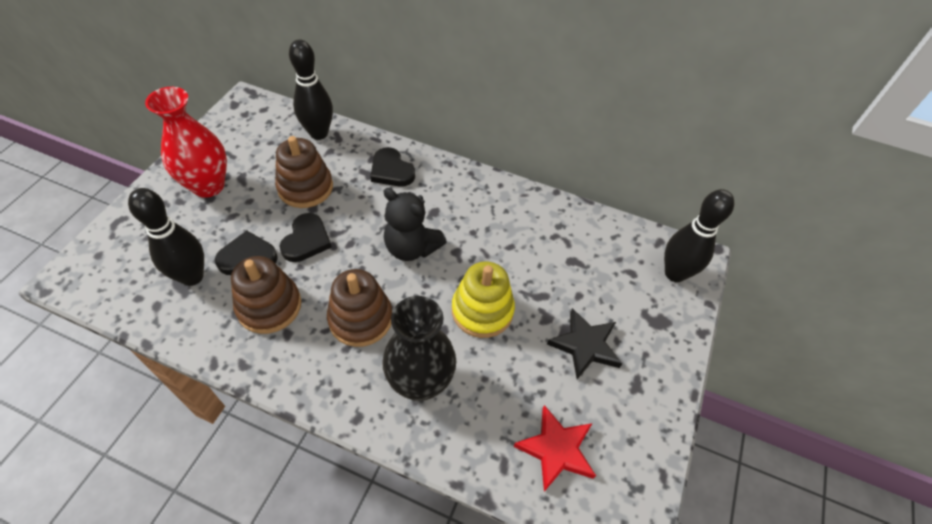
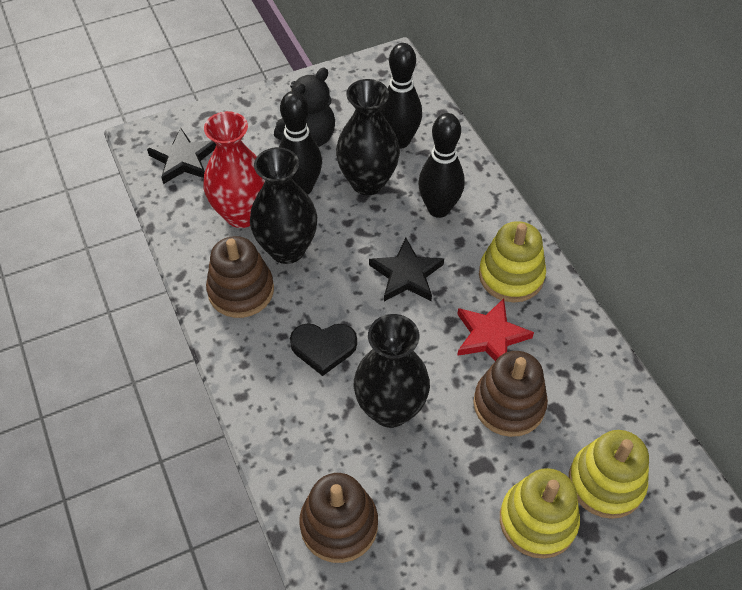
black heart: 3 -> 1
black star: 1 -> 2
black vase: 1 -> 3
yellow stacking toy: 1 -> 3

